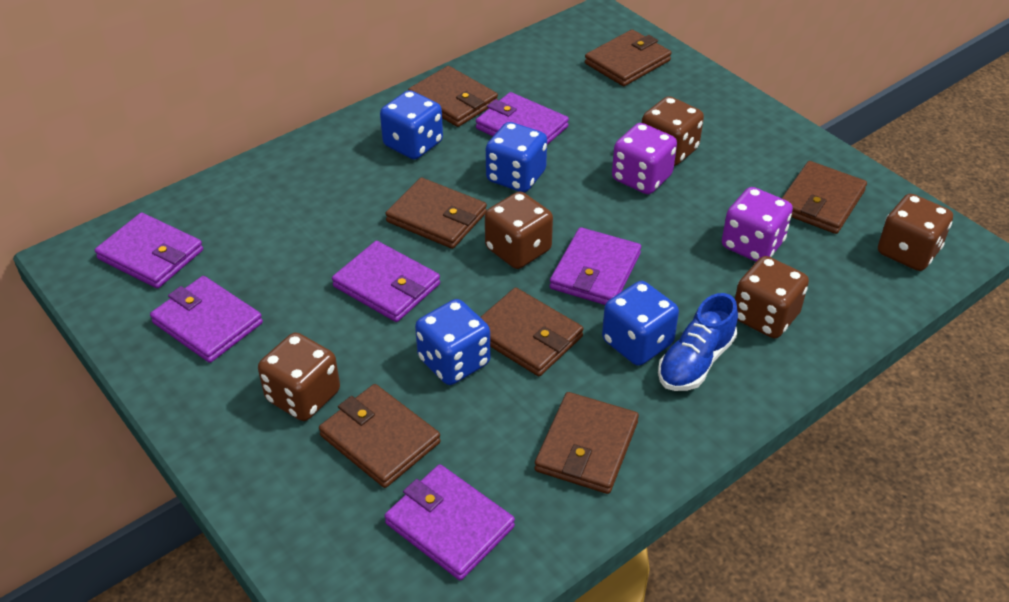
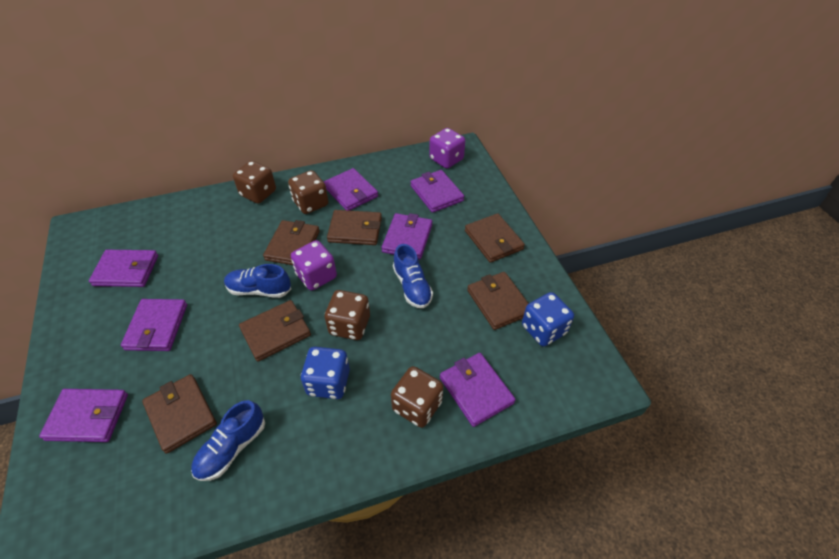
blue dice: 4 -> 2
blue shoe: 1 -> 3
brown dice: 5 -> 4
brown wallet: 7 -> 6
purple wallet: 6 -> 7

